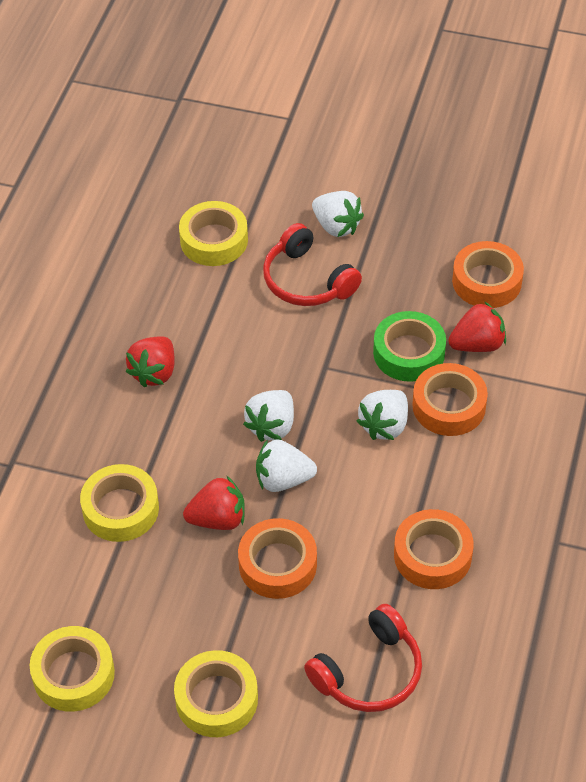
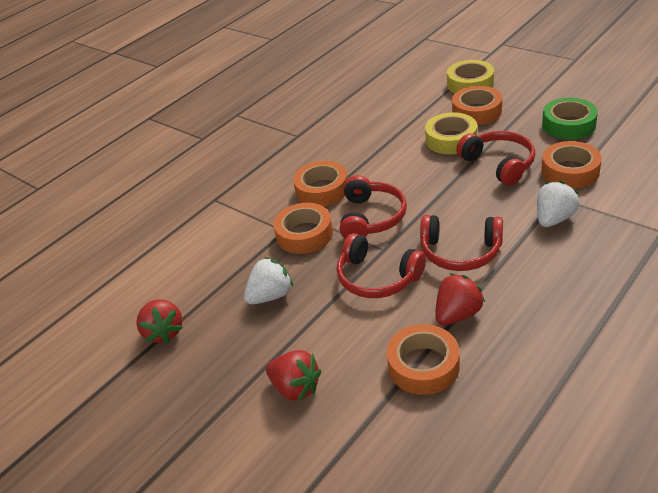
orange tape: 4 -> 5
red headphones: 2 -> 4
white strawberry: 4 -> 2
yellow tape: 4 -> 2

